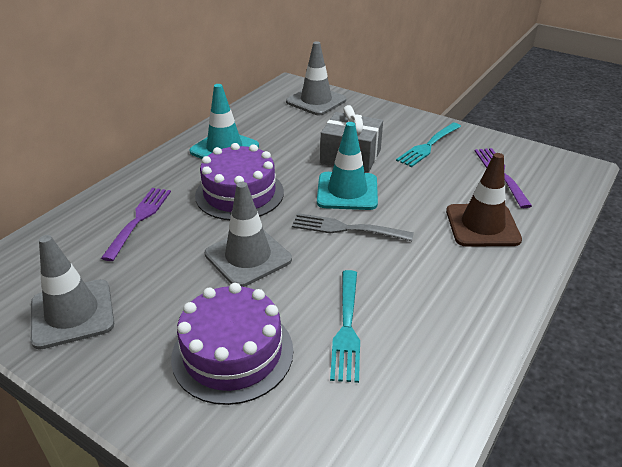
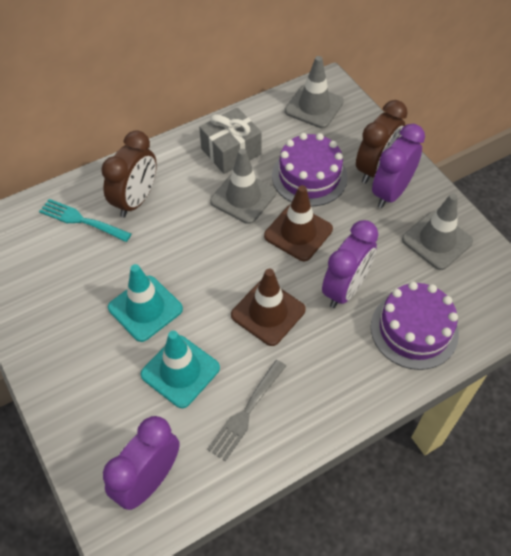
brown clock: 0 -> 2
brown traffic cone: 1 -> 2
purple clock: 0 -> 3
purple fork: 2 -> 0
turquoise fork: 2 -> 1

